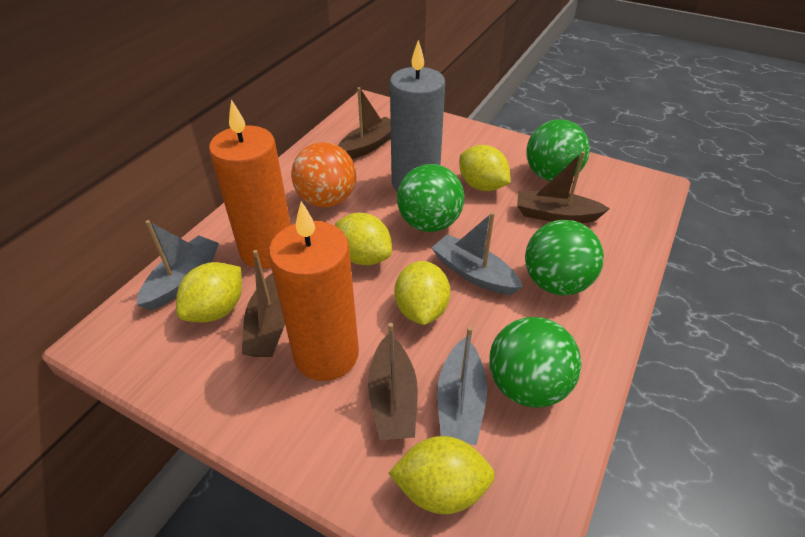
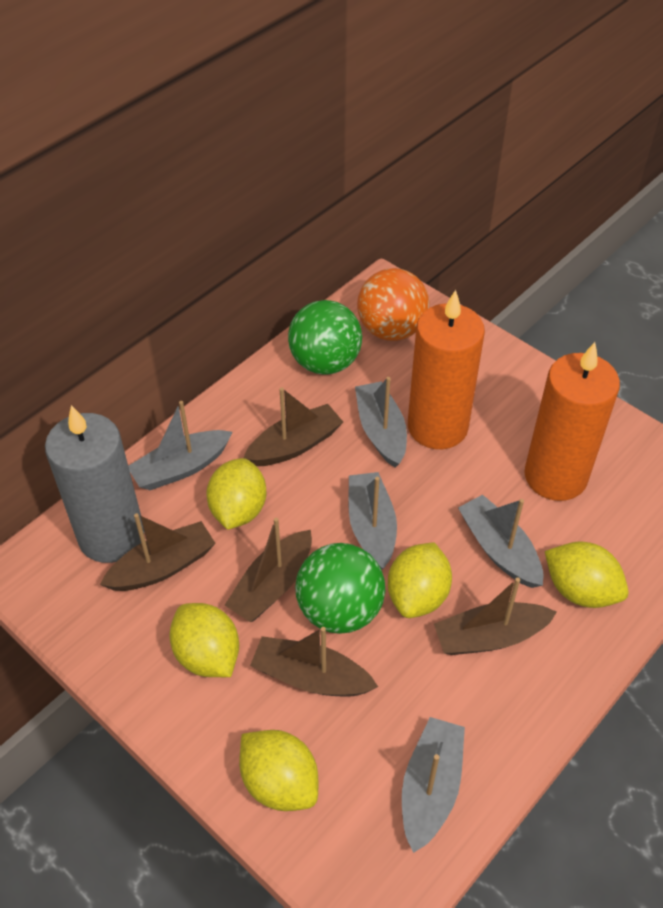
brown boat: 4 -> 5
green ball: 4 -> 2
grey boat: 3 -> 5

